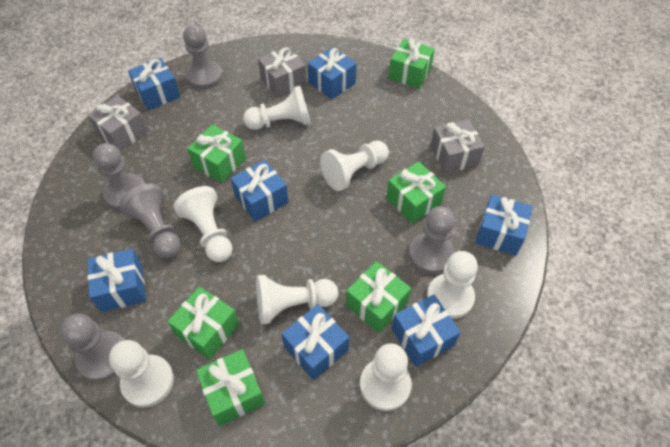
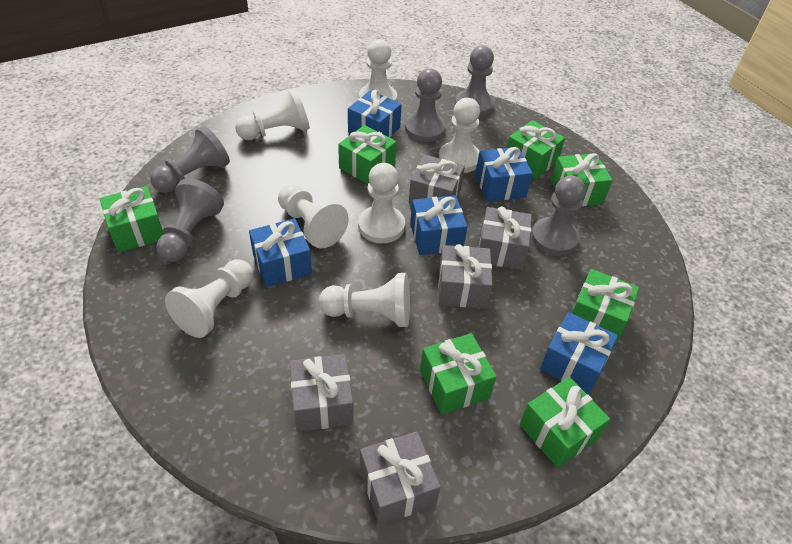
blue gift: 7 -> 5
green gift: 6 -> 7
grey gift: 3 -> 5

